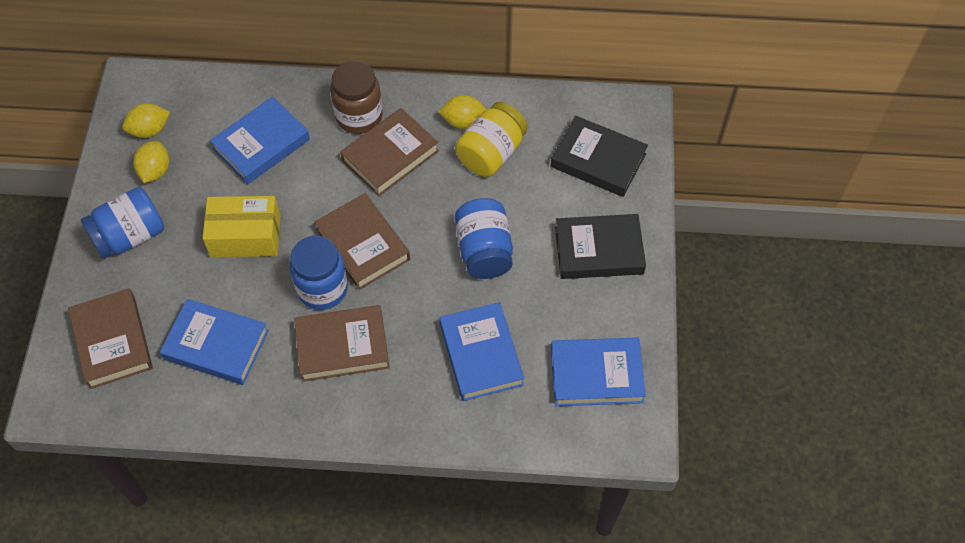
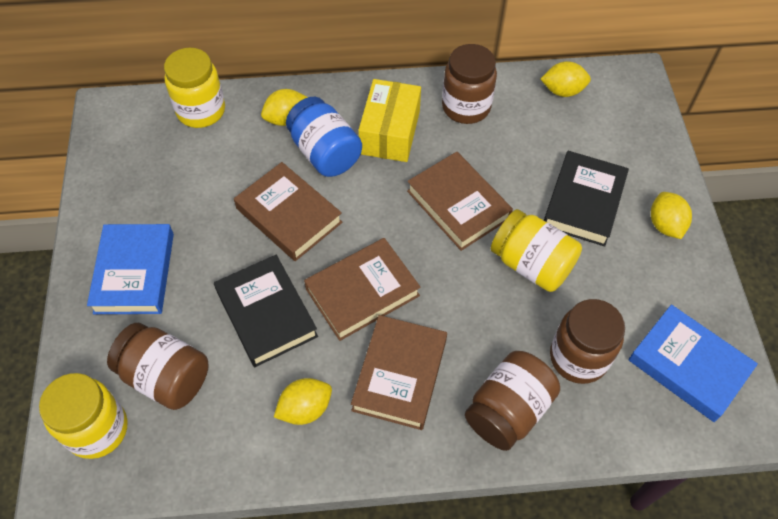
blue book: 4 -> 2
blue jar: 3 -> 1
brown jar: 1 -> 4
yellow jar: 1 -> 3
yellow lemon: 3 -> 4

